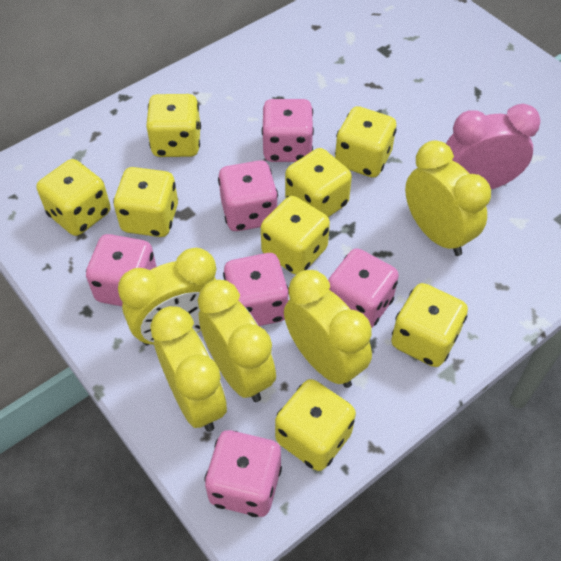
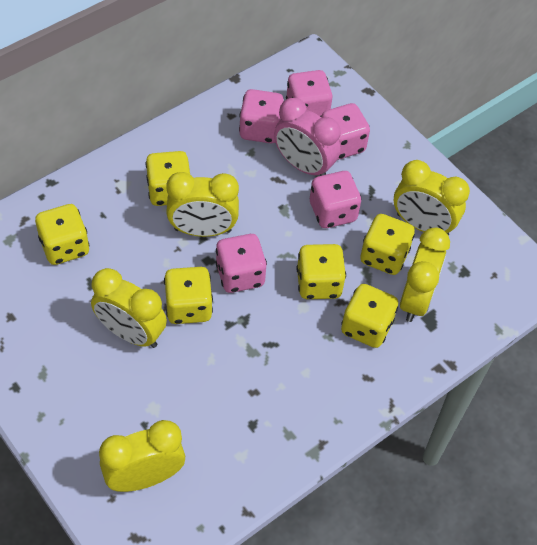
pink dice: 6 -> 5
yellow dice: 8 -> 6

